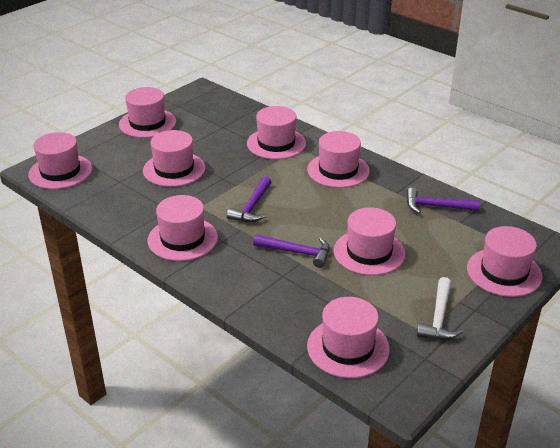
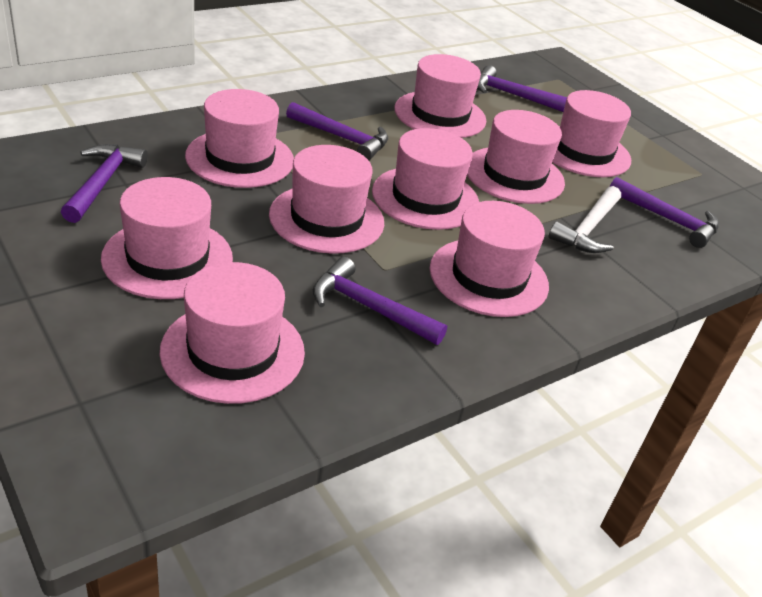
purple hammer: 3 -> 5

